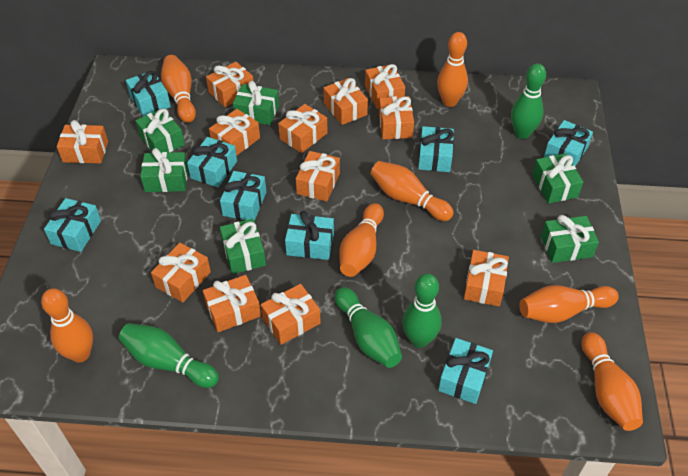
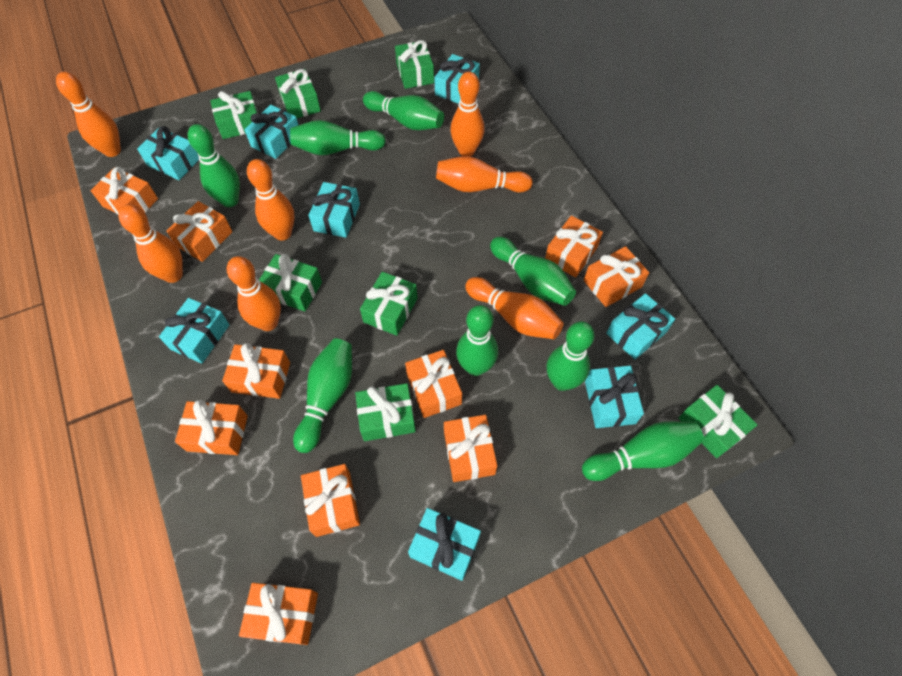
green bowling pin: 4 -> 8
green gift: 6 -> 7
orange gift: 12 -> 10

